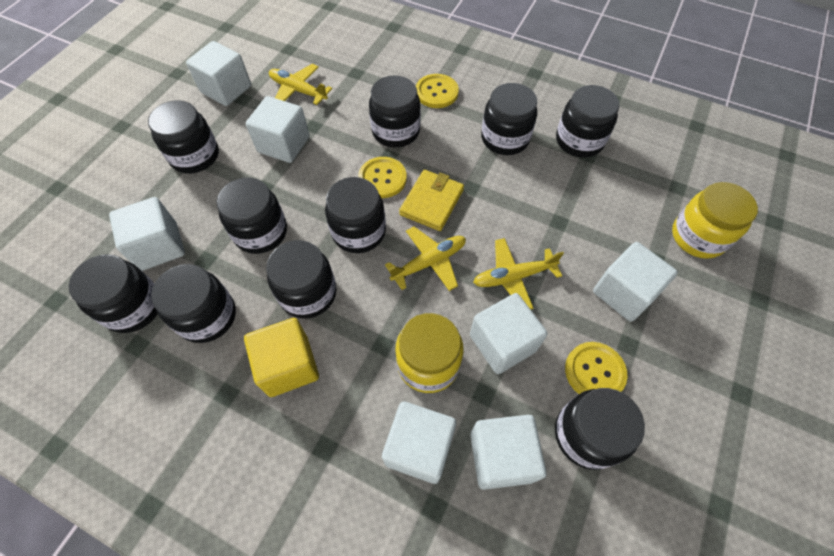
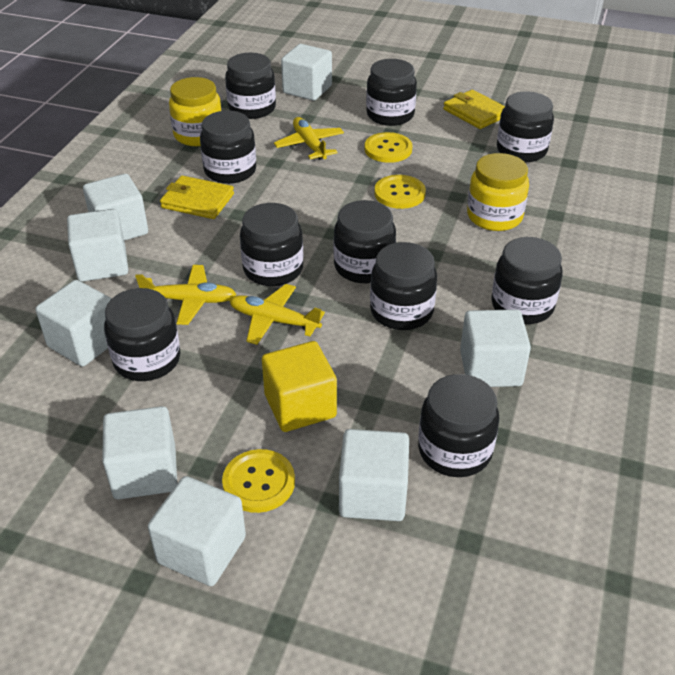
white cube: 7 -> 8
yellow wallet: 1 -> 2

